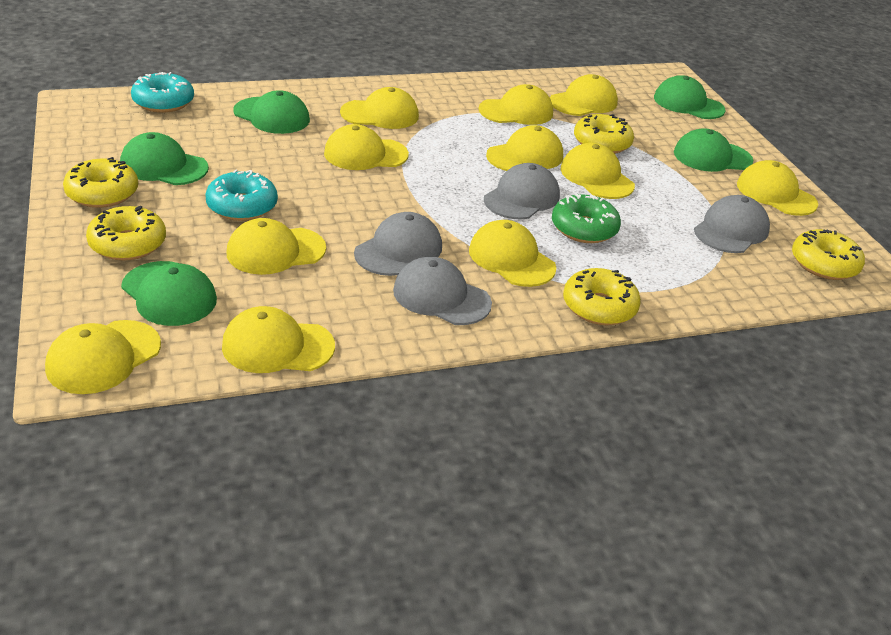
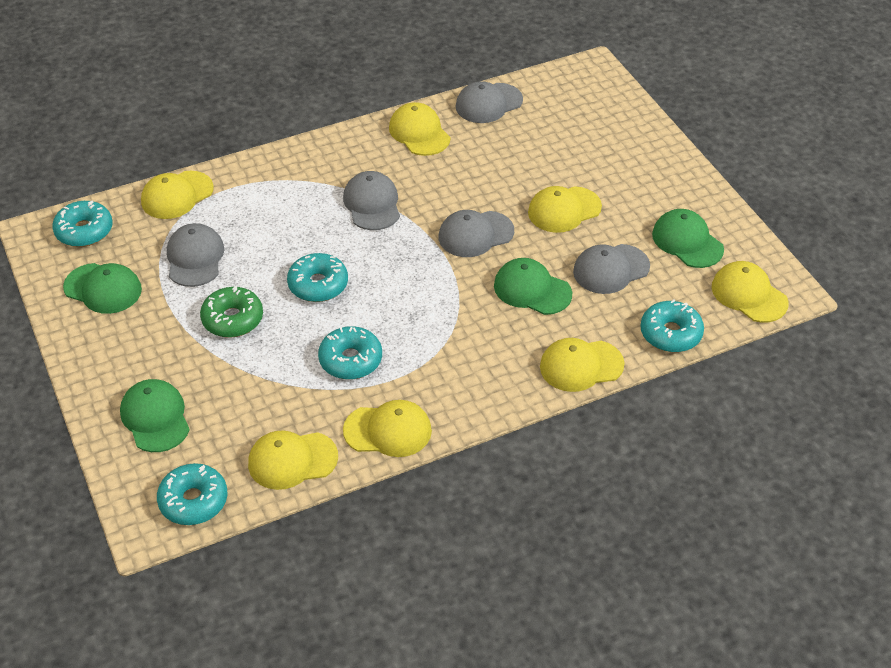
green cap: 5 -> 4
grey cap: 4 -> 5
turquoise donut: 2 -> 5
yellow cap: 11 -> 7
yellow donut: 5 -> 0

